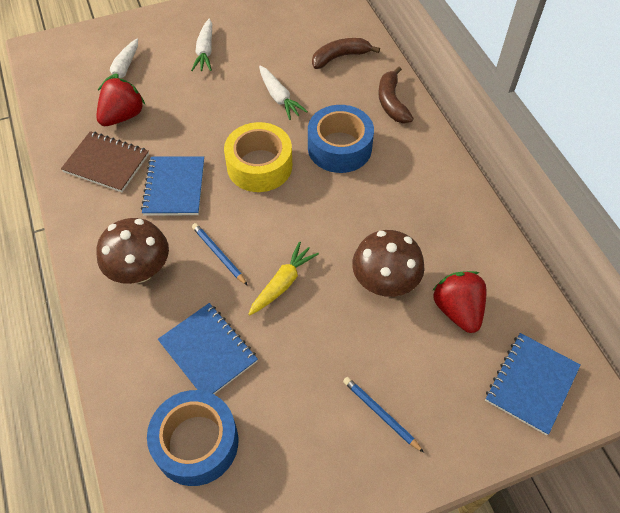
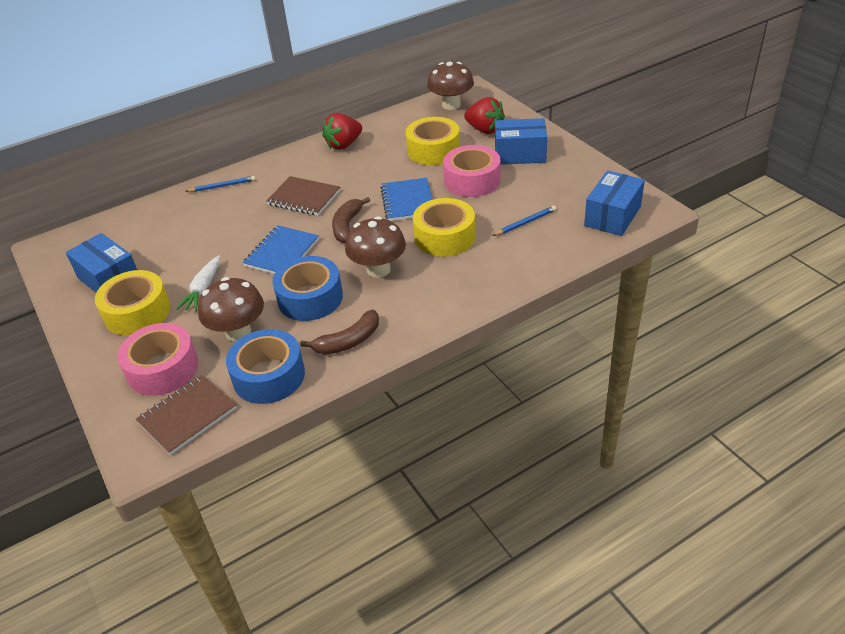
blue box: 0 -> 3
blue notebook: 3 -> 2
brown mushroom: 2 -> 3
brown notebook: 1 -> 2
pink tape: 0 -> 2
white carrot: 3 -> 1
yellow carrot: 1 -> 0
yellow tape: 1 -> 3

